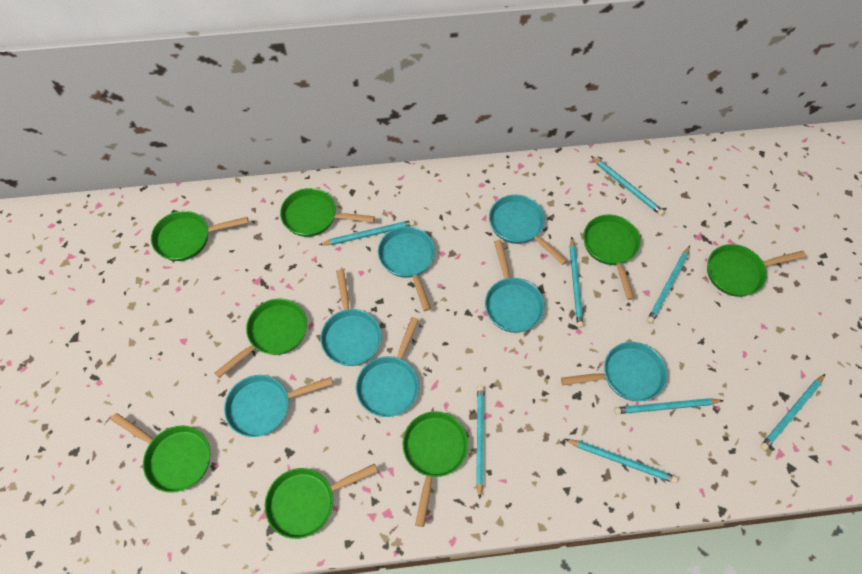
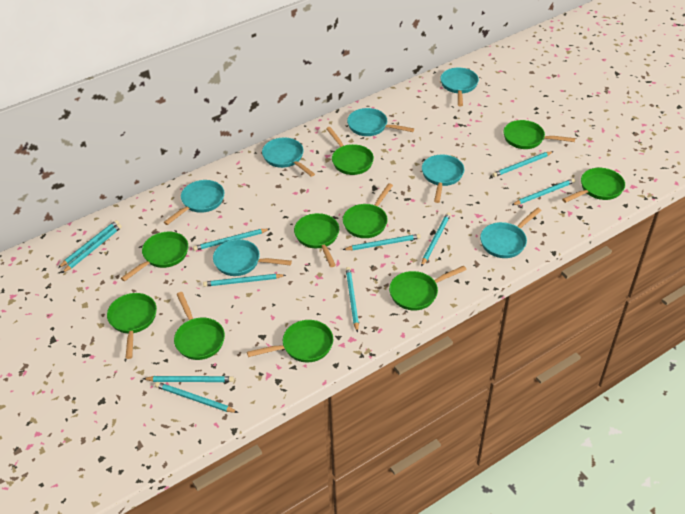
green pan: 8 -> 10
turquoise pencil: 8 -> 11

